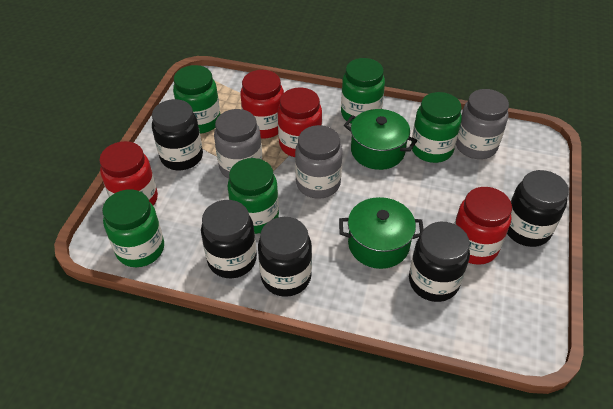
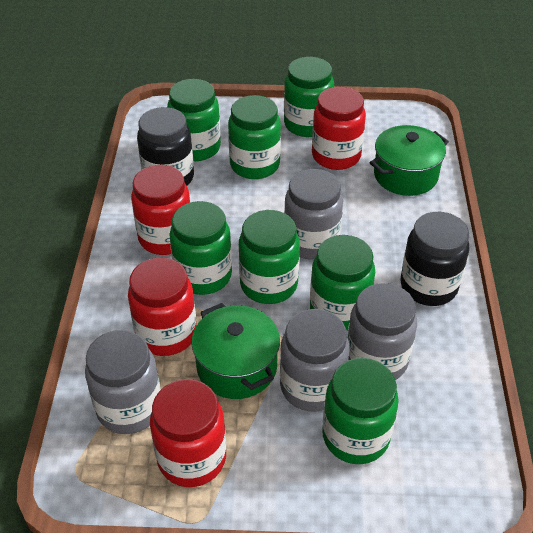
black jar: 5 -> 2
green jar: 5 -> 7
grey jar: 3 -> 4

